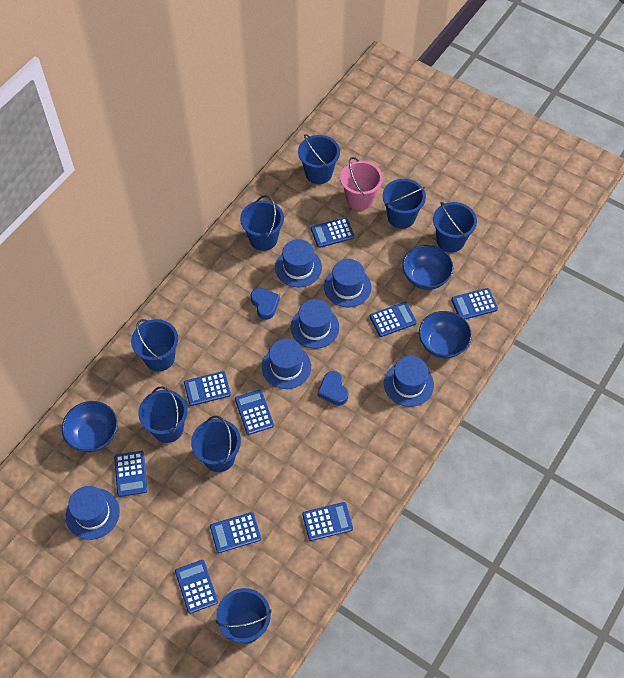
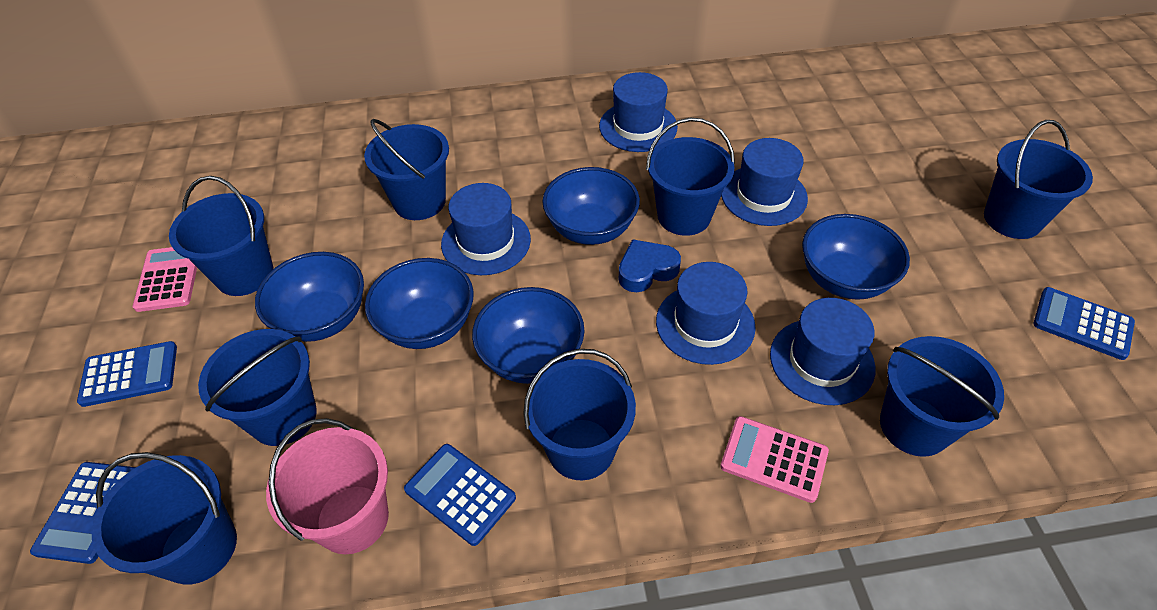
blue bowl: 3 -> 5
blue calculator: 9 -> 4
blue hat: 6 -> 5
blue heart: 2 -> 1
pink calculator: 0 -> 2

